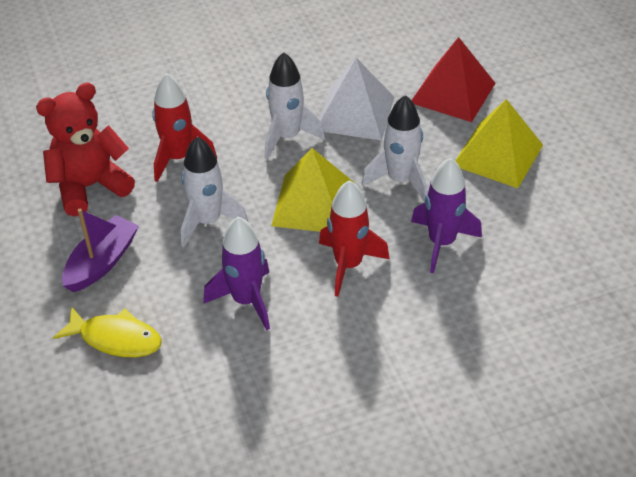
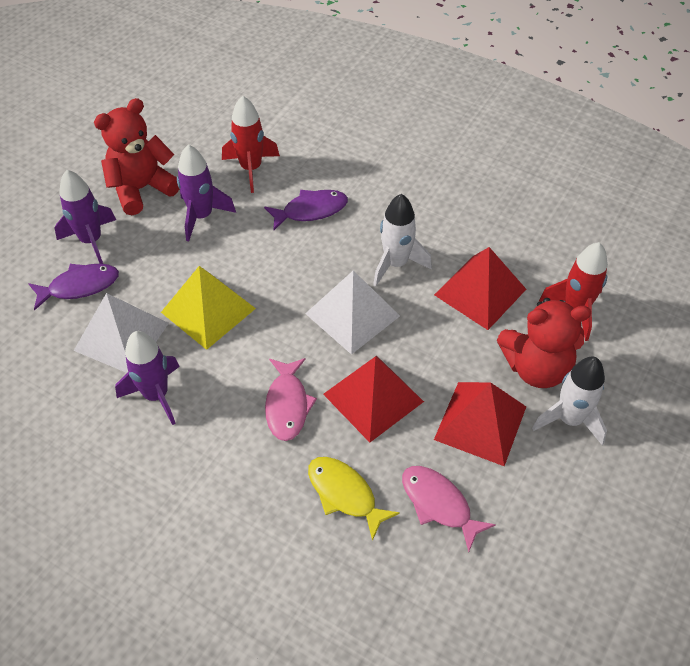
pink fish: 0 -> 2
purple boat: 1 -> 0
purple fish: 0 -> 2
purple rocket: 2 -> 3
red pyramid: 1 -> 3
red teddy bear: 1 -> 2
white pyramid: 1 -> 2
white rocket: 3 -> 2
yellow pyramid: 2 -> 1

